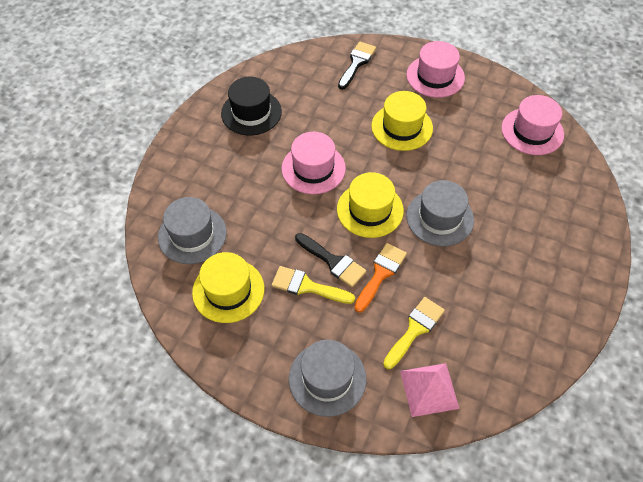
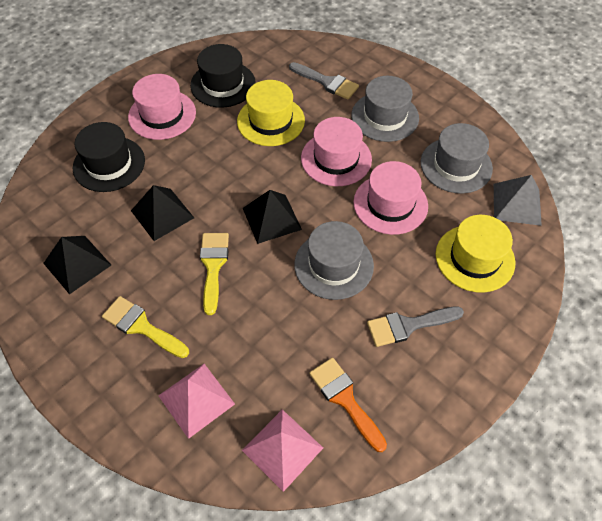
black brush: 2 -> 0
black hat: 1 -> 2
black pyramid: 0 -> 3
grey brush: 0 -> 2
grey pyramid: 0 -> 1
pink pyramid: 1 -> 2
yellow hat: 3 -> 2

